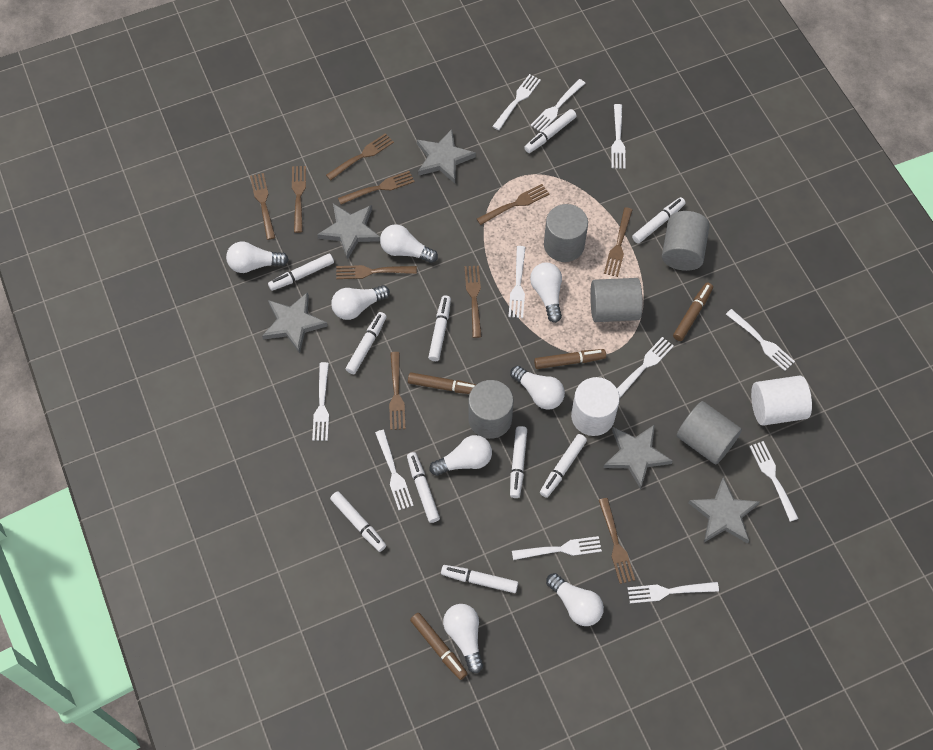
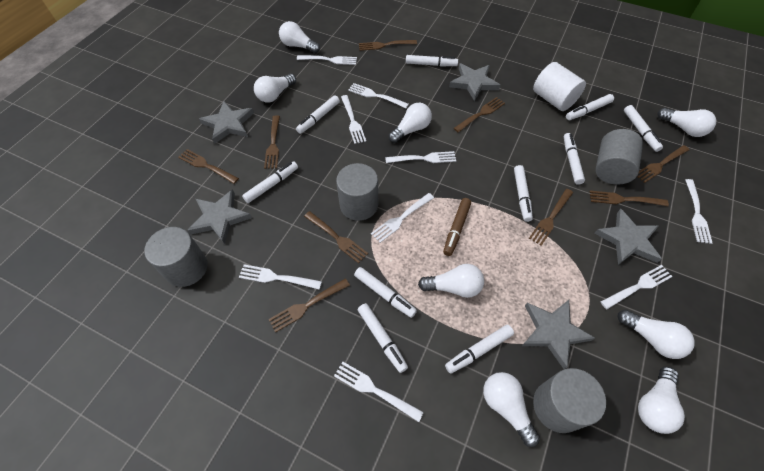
brown fork: 10 -> 9
brown marker: 4 -> 1
grey cylinder: 5 -> 4
white cylinder: 2 -> 1
white fork: 11 -> 9

